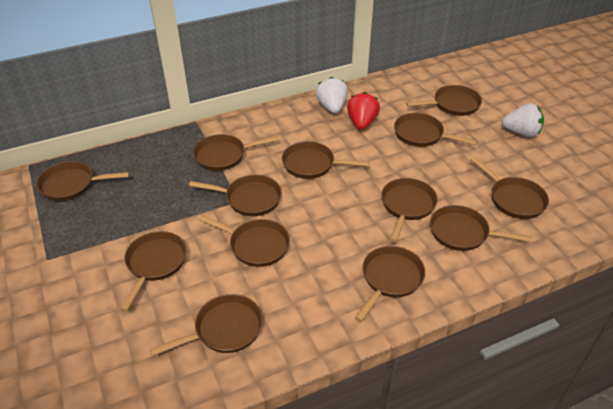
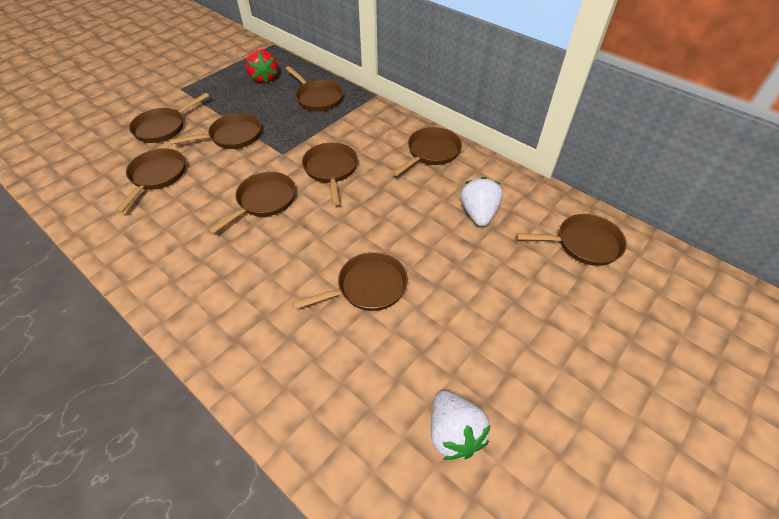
brown pan: 13 -> 9

